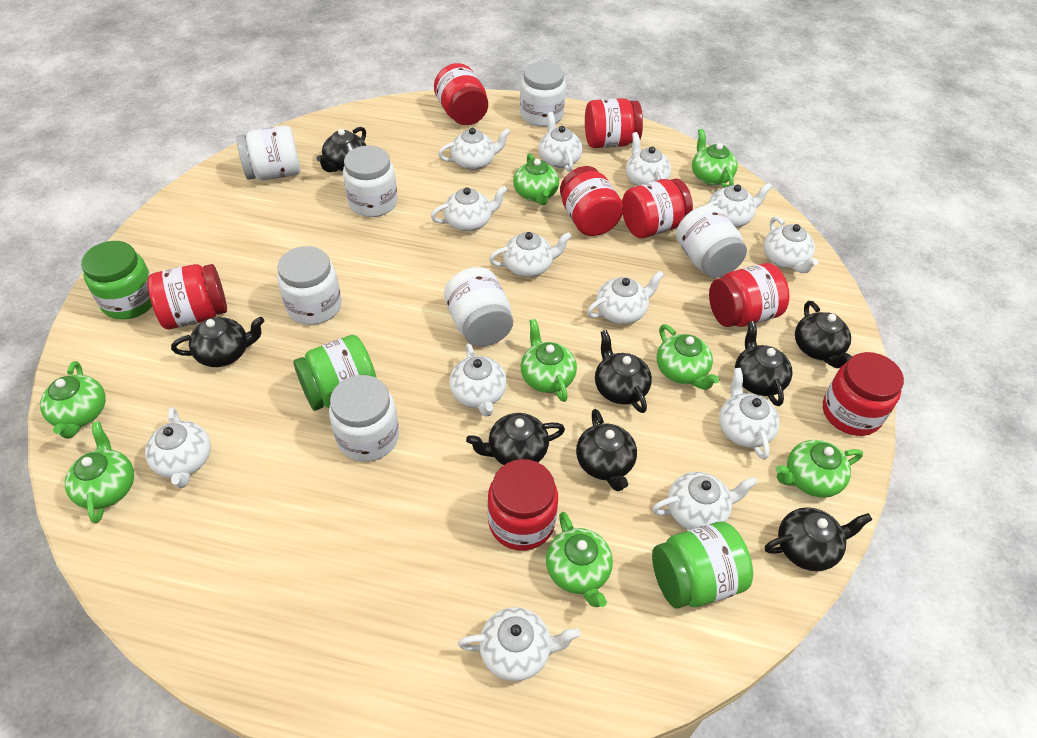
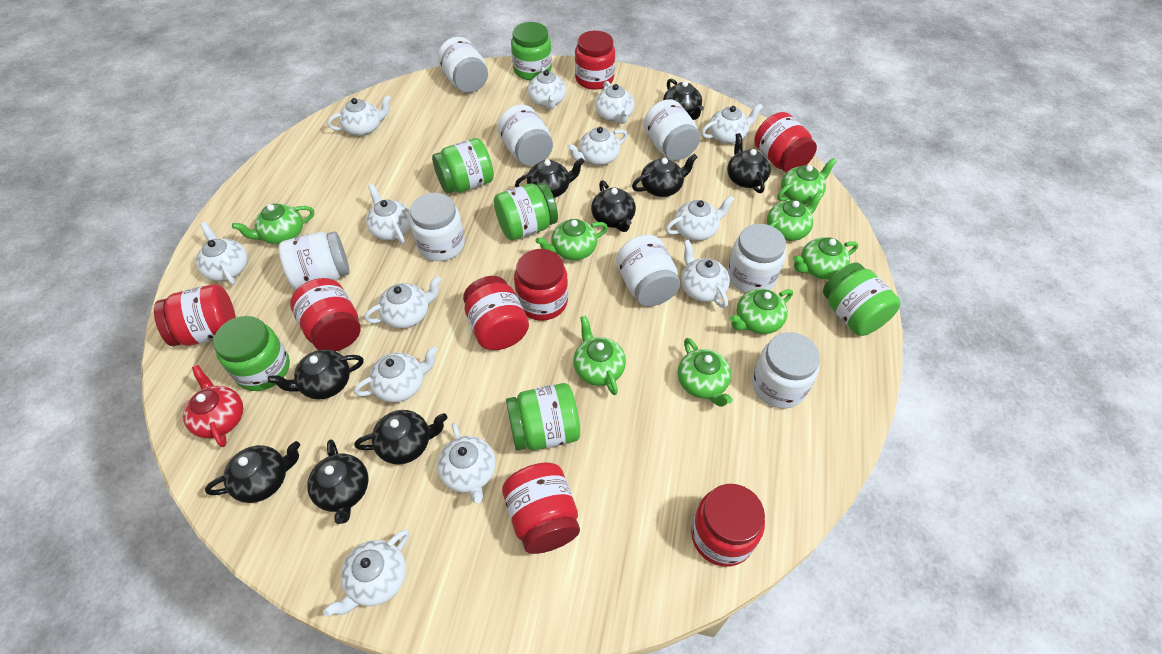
black teapot: 8 -> 9
green jar: 3 -> 6
red teapot: 0 -> 1
white jar: 7 -> 8

